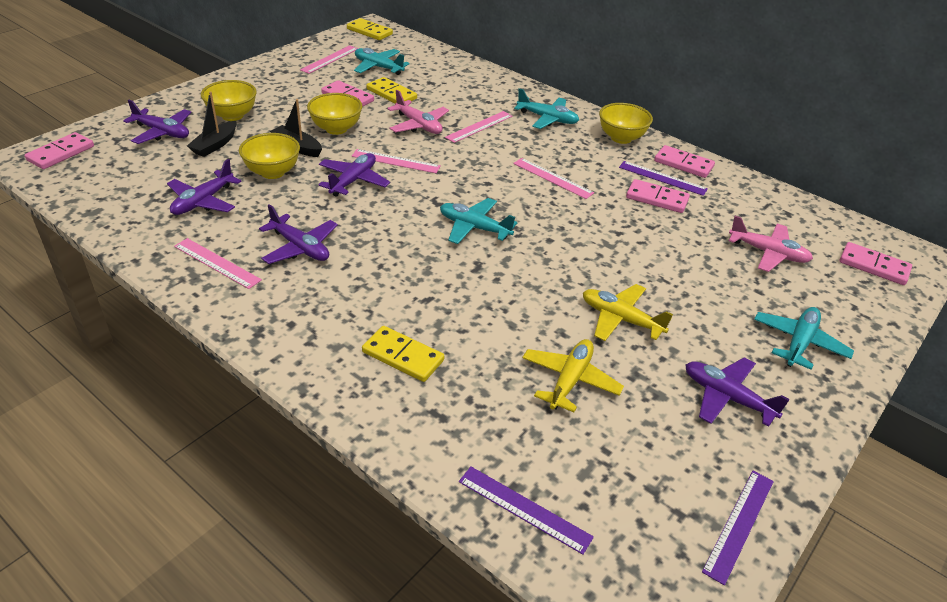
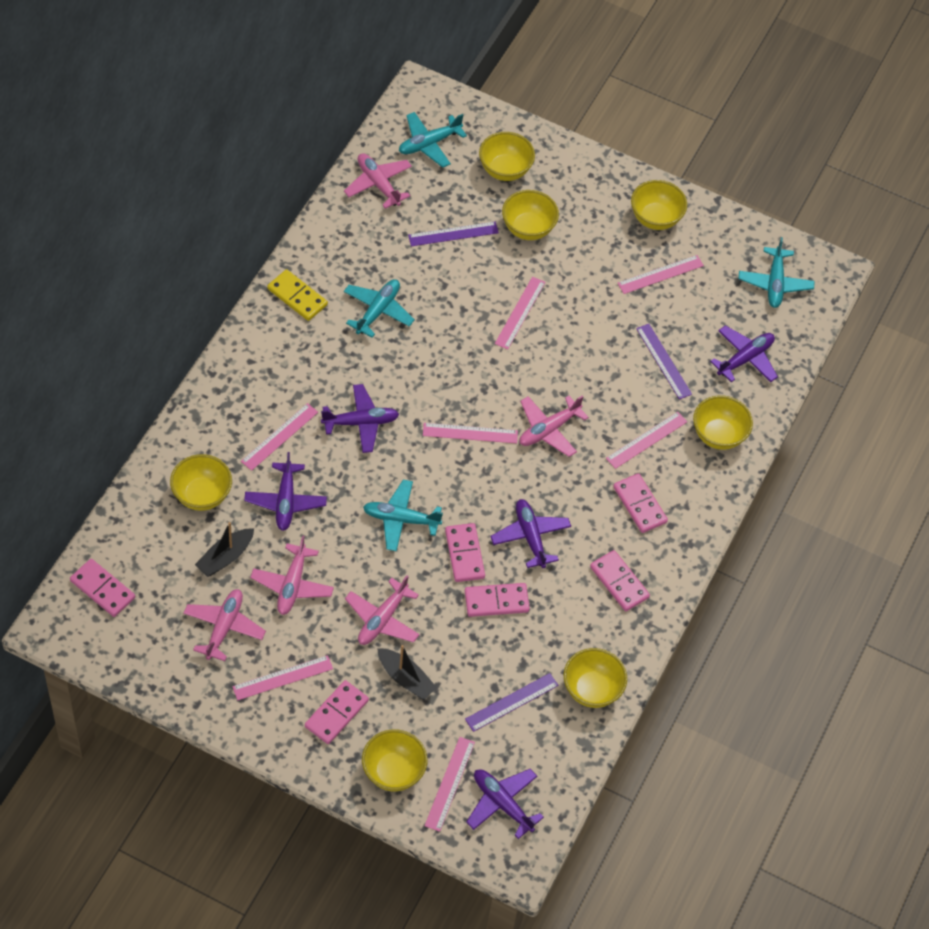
pink domino: 5 -> 6
pink plane: 2 -> 5
pink ruler: 5 -> 7
yellow bowl: 4 -> 7
yellow domino: 3 -> 1
yellow plane: 2 -> 0

